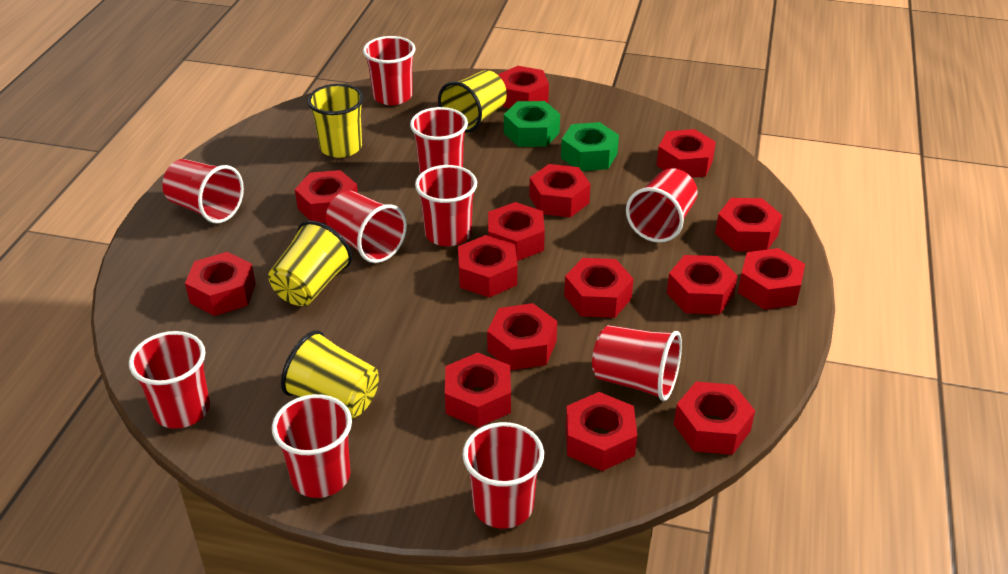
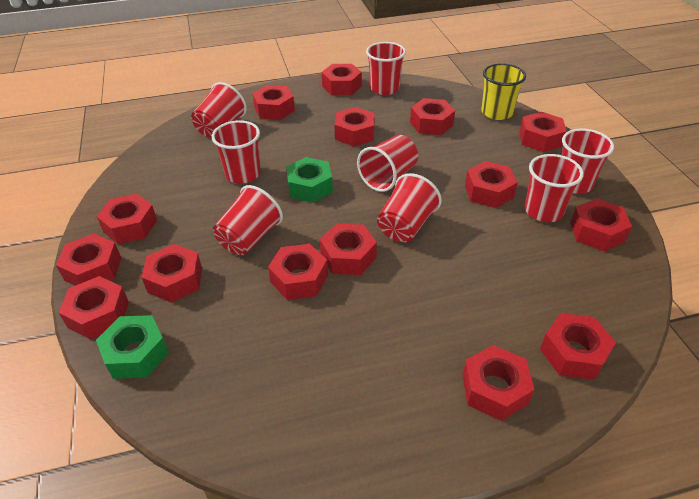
red cup: 10 -> 8
yellow cup: 4 -> 1

